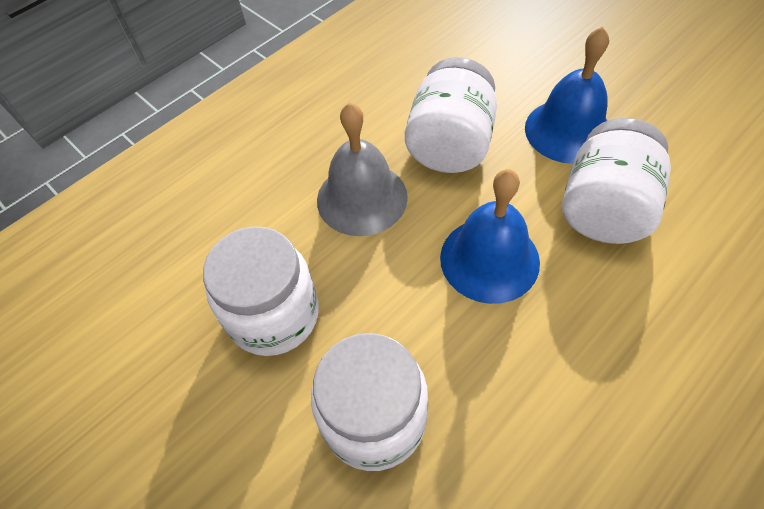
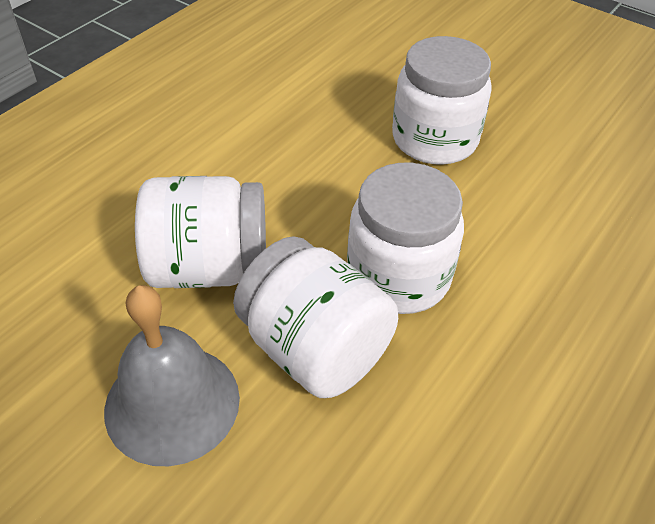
blue bell: 2 -> 0

